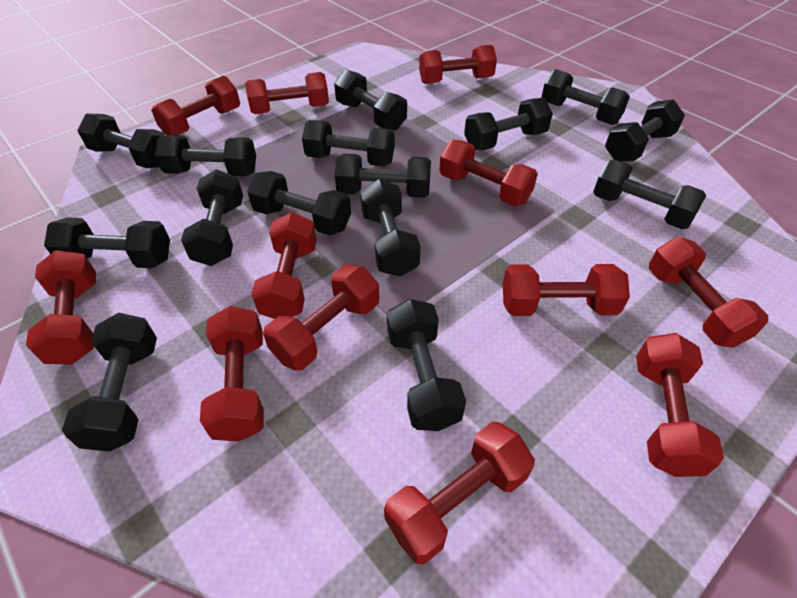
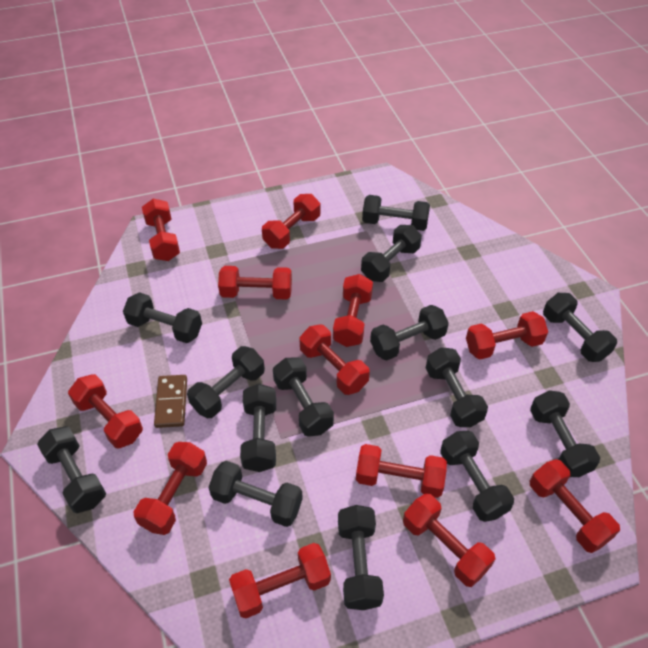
black dumbbell: 15 -> 14
brown domino: 0 -> 1

